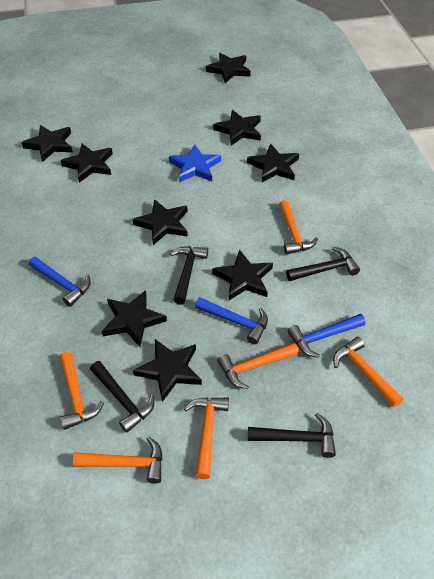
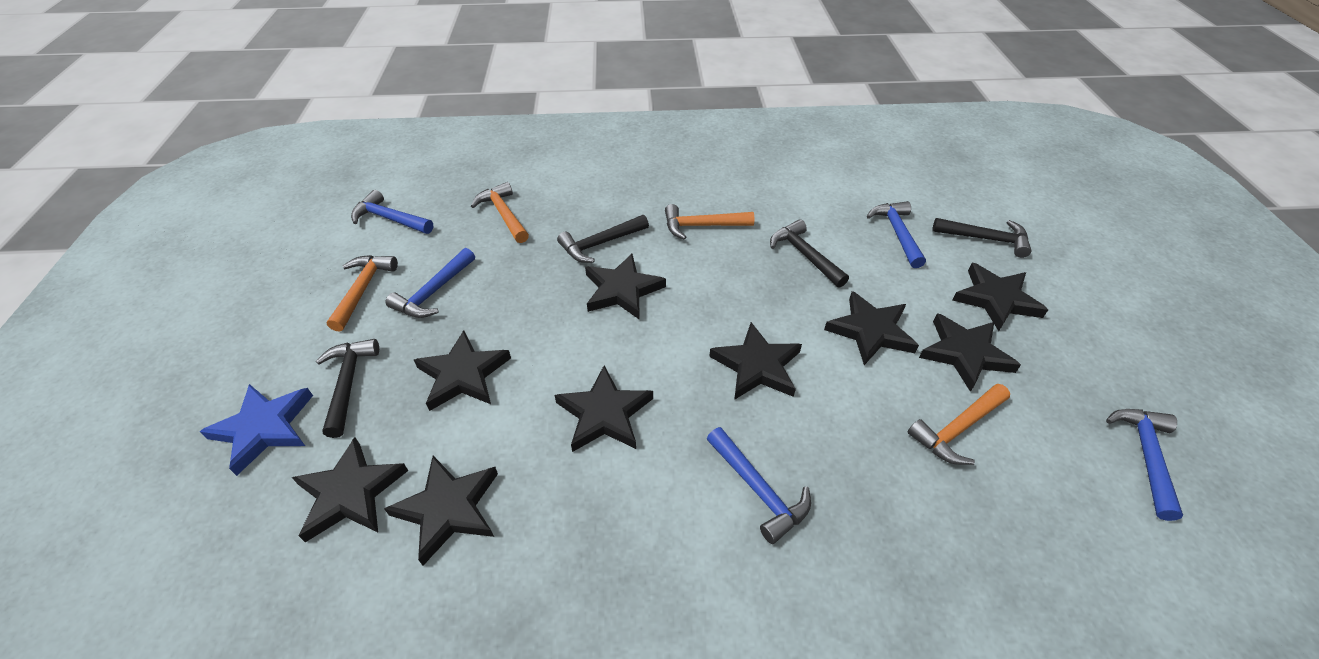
blue hammer: 3 -> 5
orange hammer: 6 -> 4

